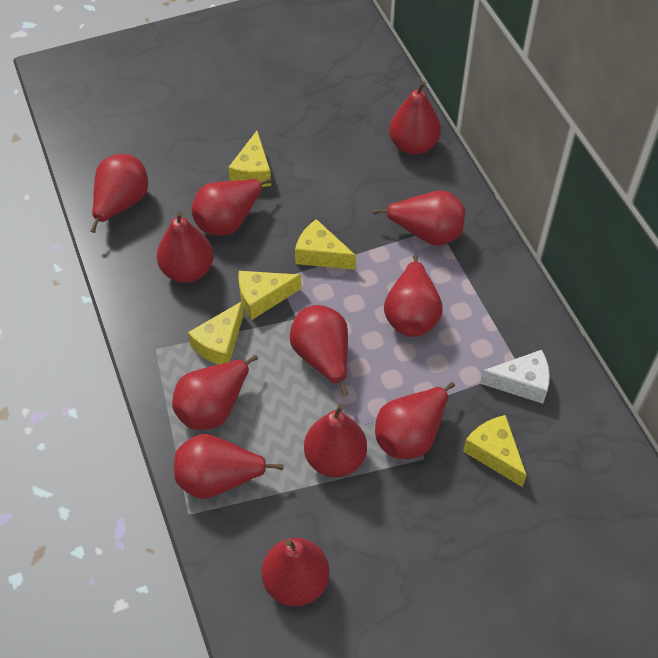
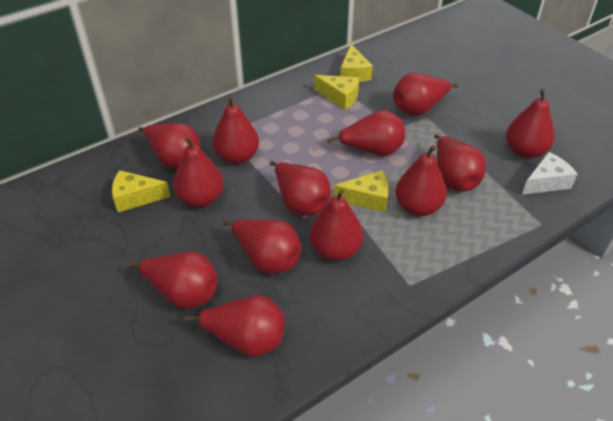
red pear: 12 -> 13
yellow cheese: 5 -> 4

